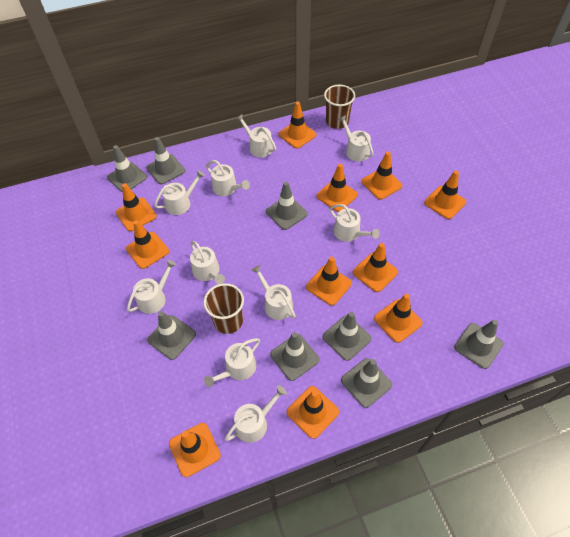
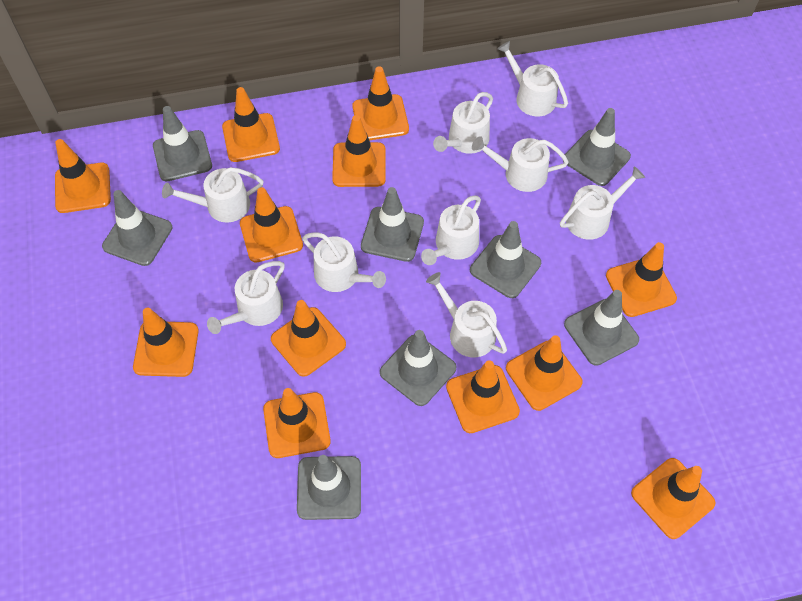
brown cup: 2 -> 0
orange traffic cone: 11 -> 12
white watering can: 10 -> 9

